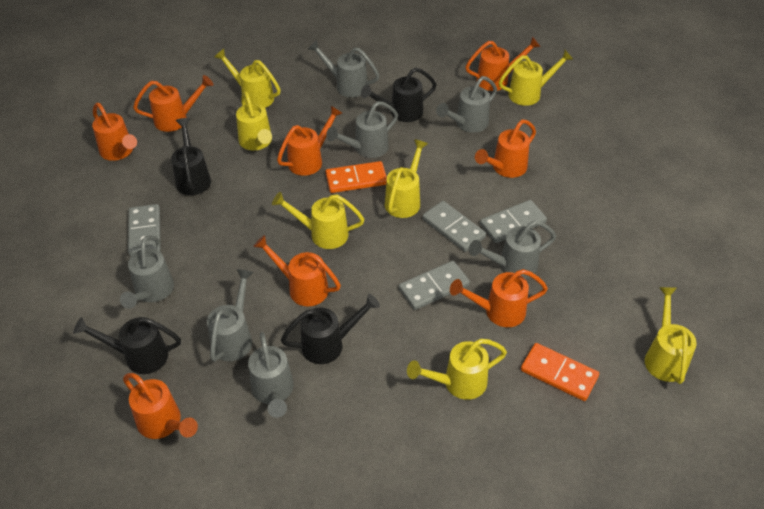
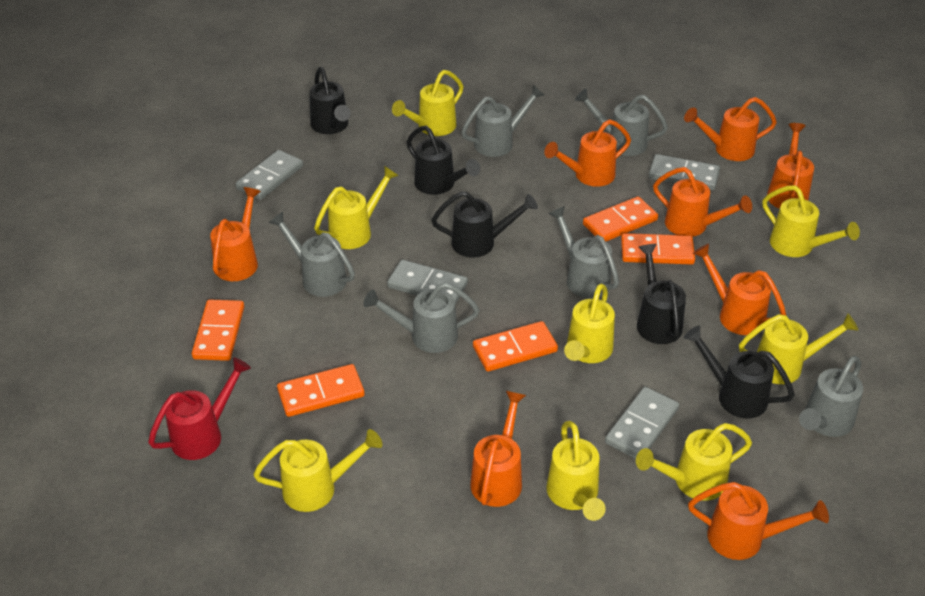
black watering can: 4 -> 5
grey watering can: 7 -> 6
orange domino: 2 -> 5
red watering can: 0 -> 1
yellow watering can: 7 -> 8

